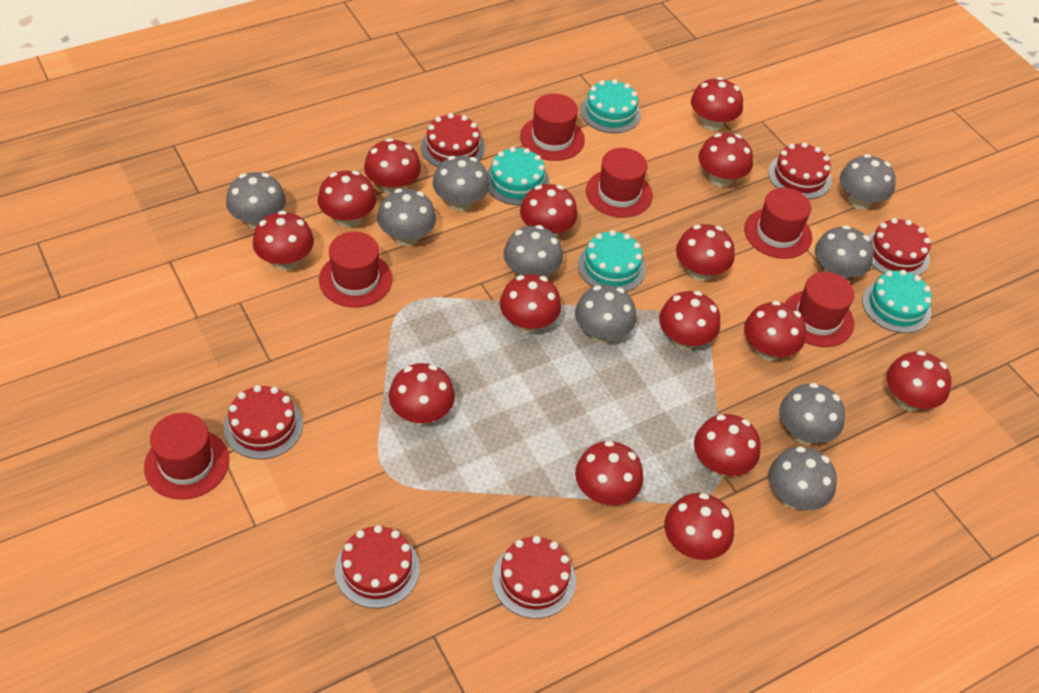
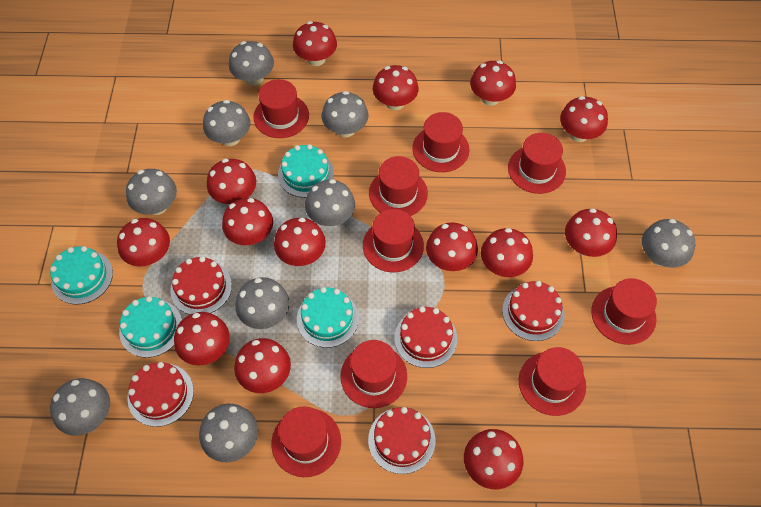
red cake: 6 -> 5
red hat: 6 -> 9
red mushroom: 15 -> 14

